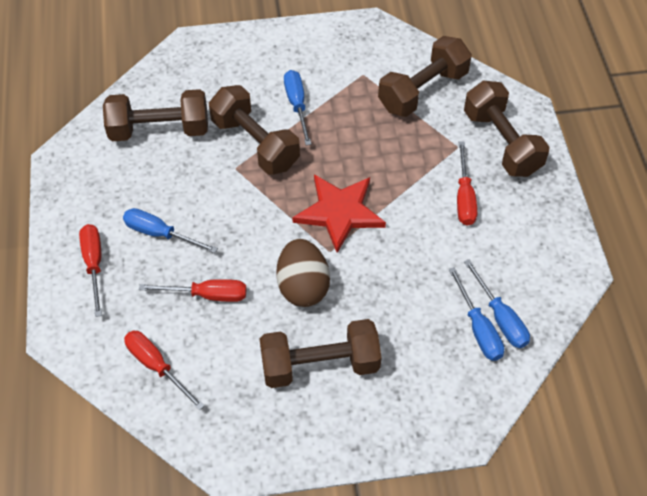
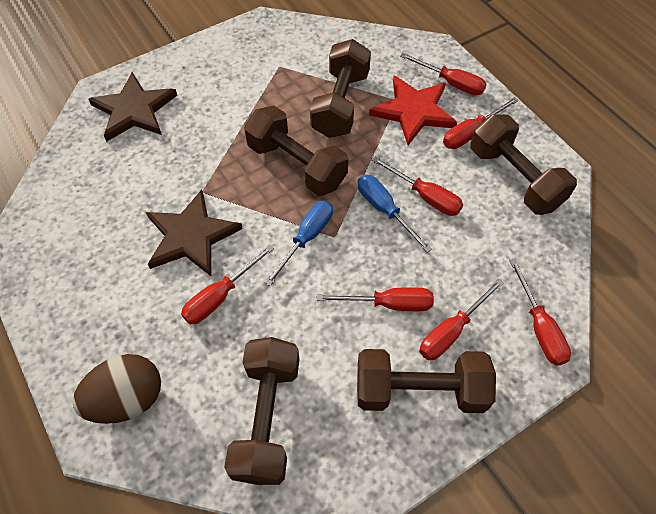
blue screwdriver: 4 -> 2
brown star: 0 -> 2
red screwdriver: 4 -> 7

